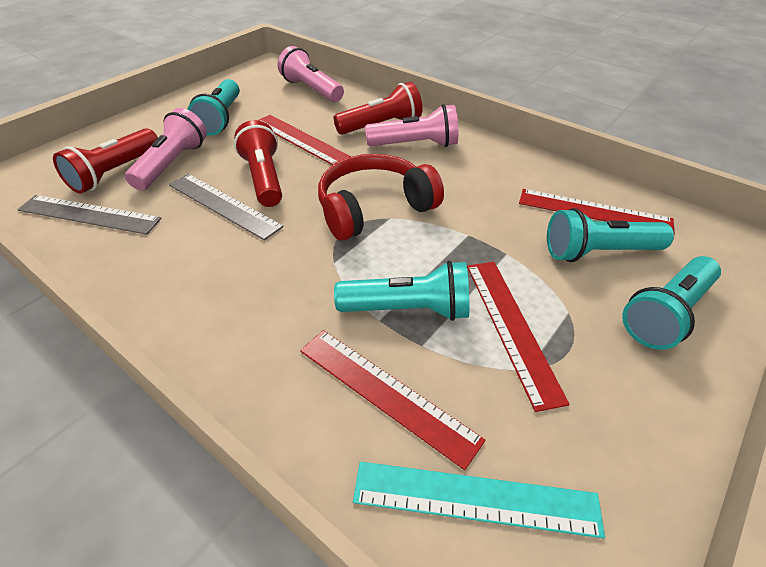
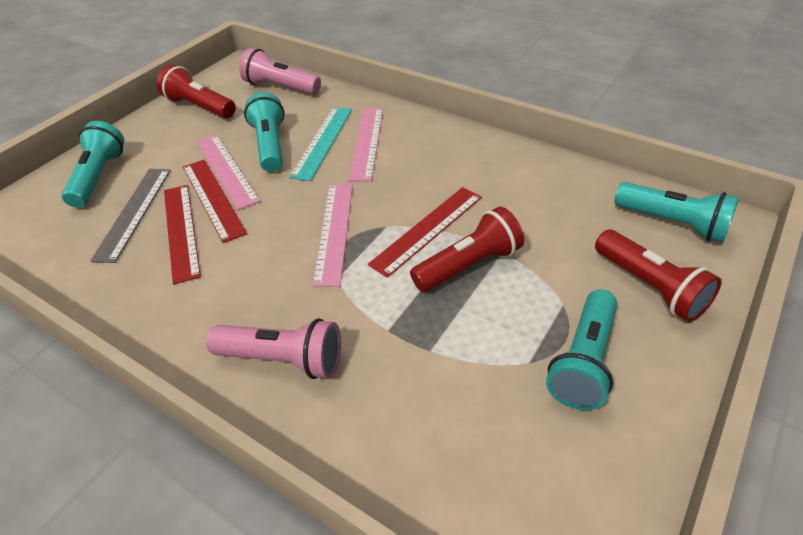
grey ruler: 2 -> 1
pink flashlight: 3 -> 2
pink ruler: 0 -> 3
red headphones: 1 -> 0
red ruler: 4 -> 3

